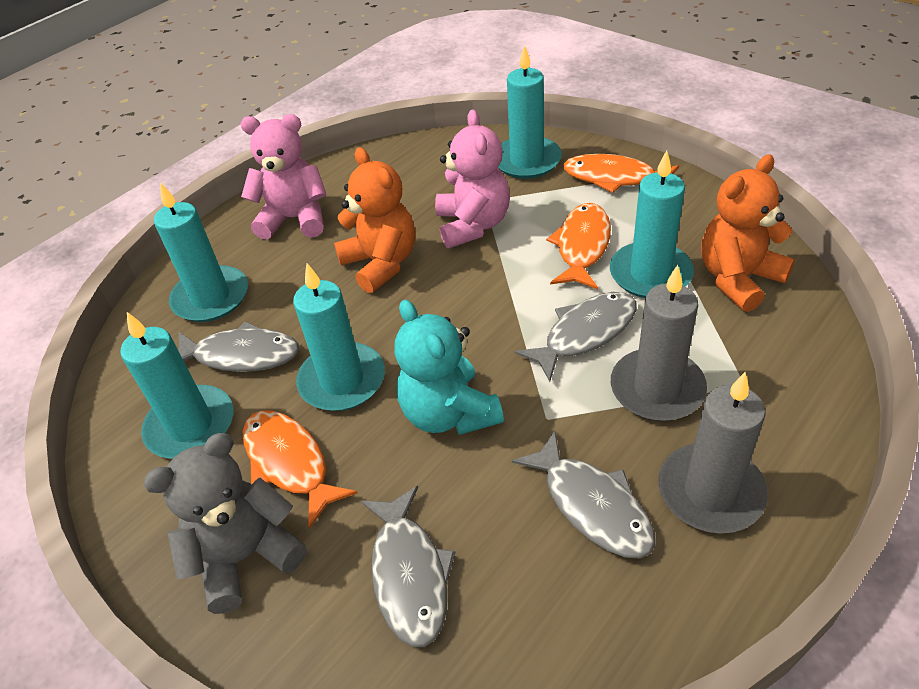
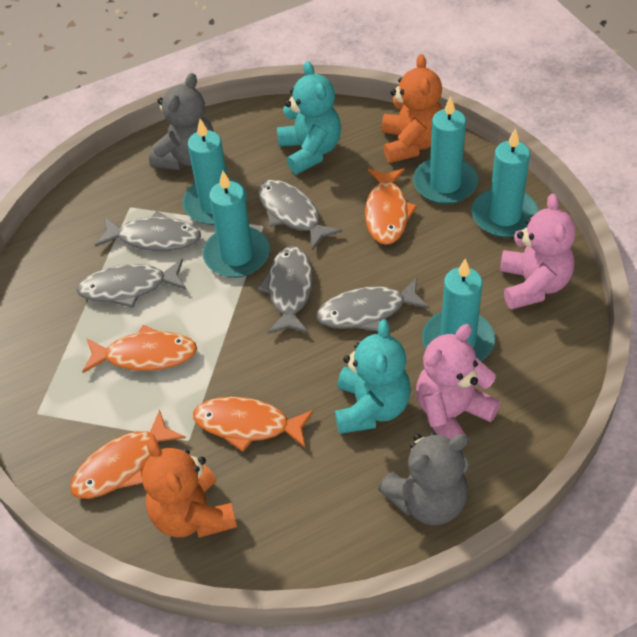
grey candle: 2 -> 0
grey fish: 4 -> 5
grey teddy bear: 1 -> 2
orange fish: 3 -> 4
turquoise teddy bear: 1 -> 2

